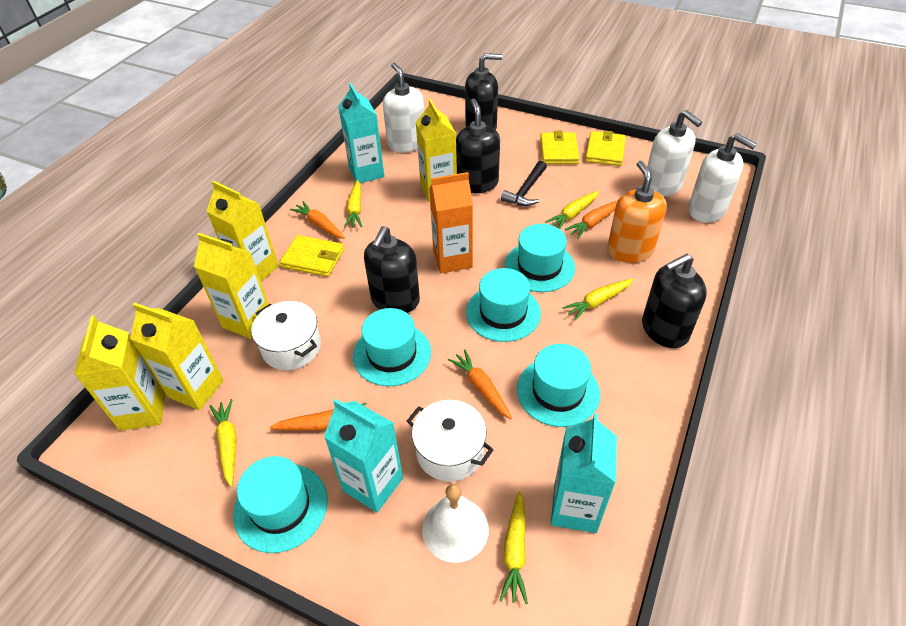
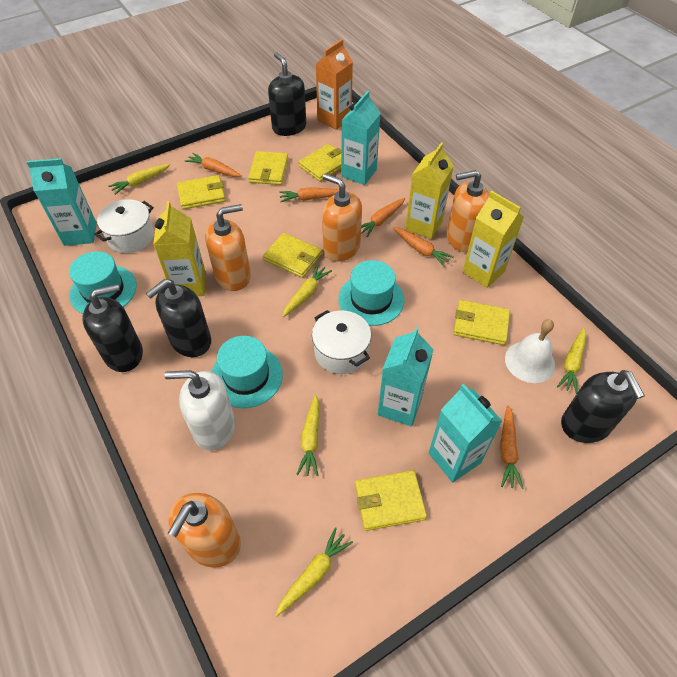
black hammer: 1 -> 0
orange carrot: 4 -> 5
orange soap dispenser: 1 -> 4
turquoise carton: 3 -> 4
turquoise hat: 5 -> 3
white soap dispenser: 3 -> 1
yellow carton: 5 -> 3
yellow wallet: 3 -> 6

